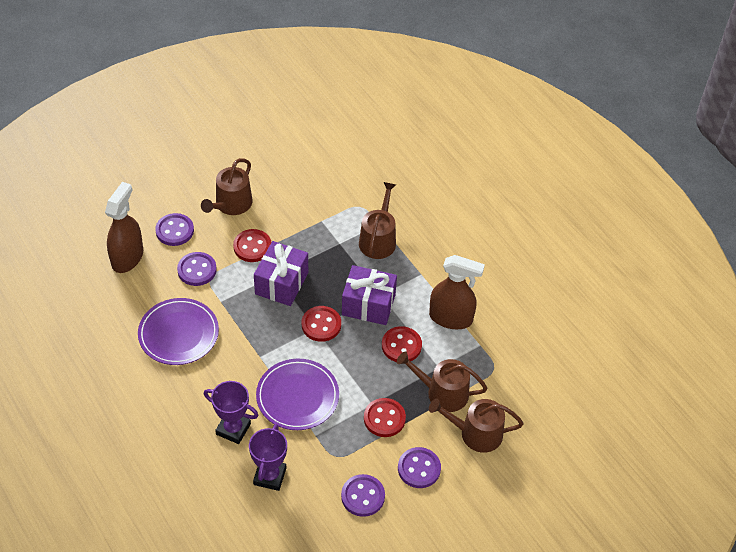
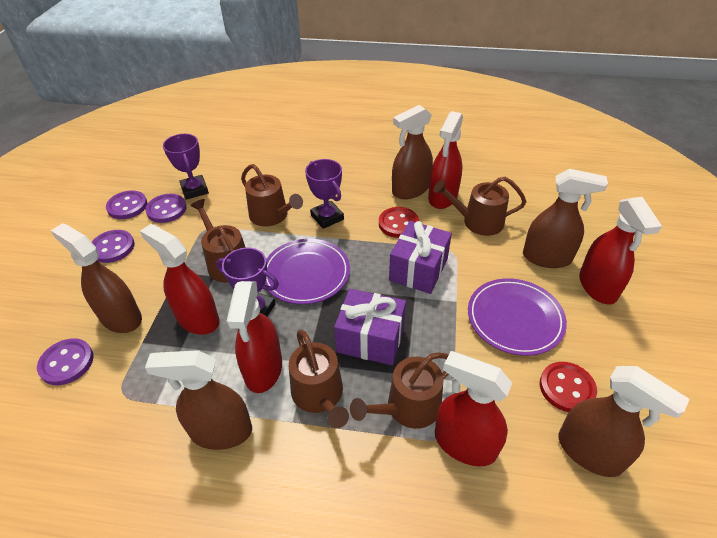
brown spray bottle: 2 -> 5
brown watering can: 4 -> 5
purple trophy: 2 -> 3
red button: 4 -> 2
red spray bottle: 0 -> 5

